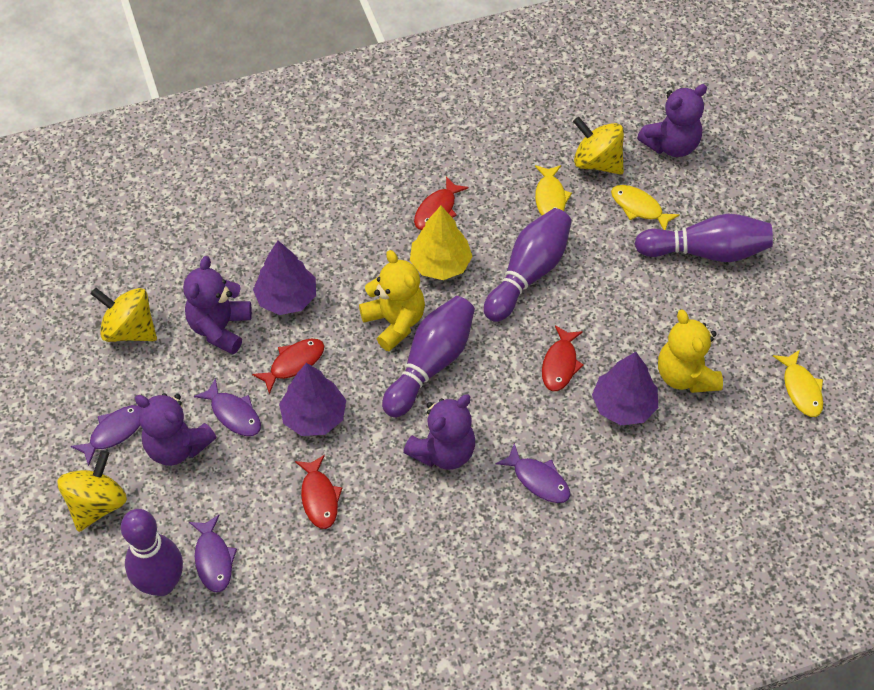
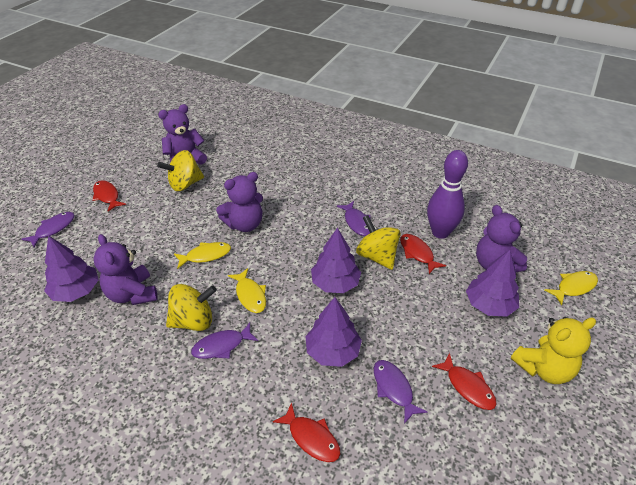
purple bowling pin: 4 -> 1
purple tree: 3 -> 4
yellow teddy bear: 2 -> 1
yellow tree: 1 -> 0

